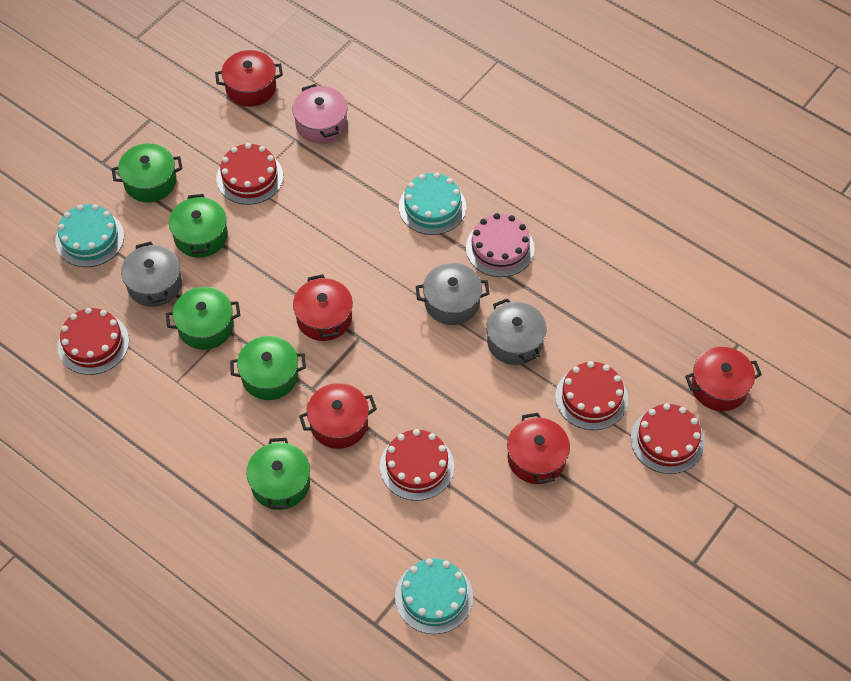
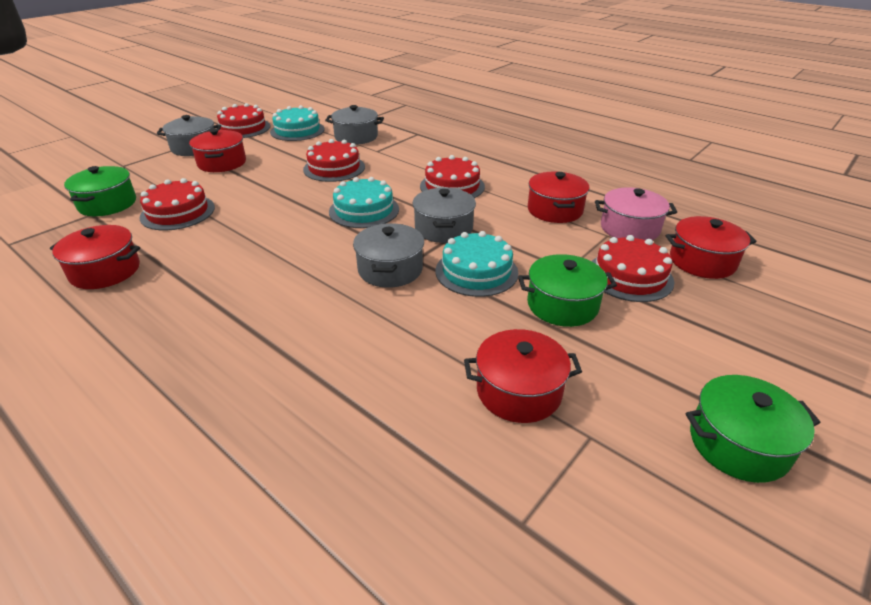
green pot: 5 -> 3
grey pot: 3 -> 4
pink cake: 1 -> 0

